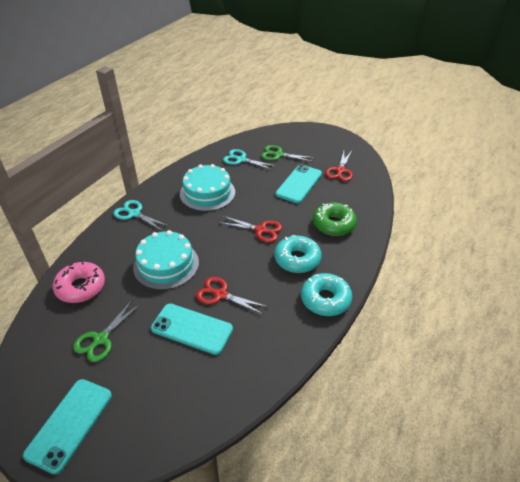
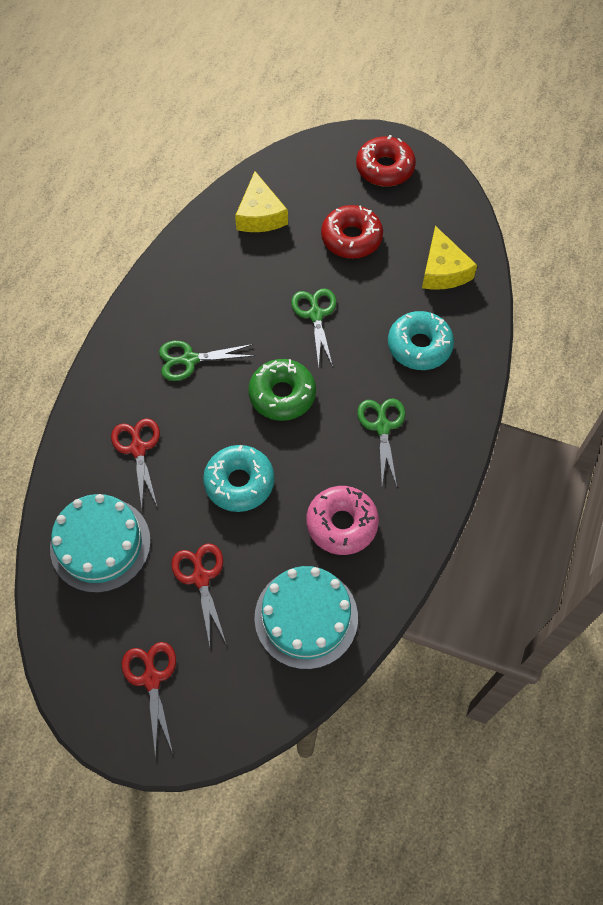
green scissors: 2 -> 3
red donut: 0 -> 2
turquoise phone: 3 -> 0
turquoise scissors: 2 -> 0
yellow cheese: 0 -> 2

